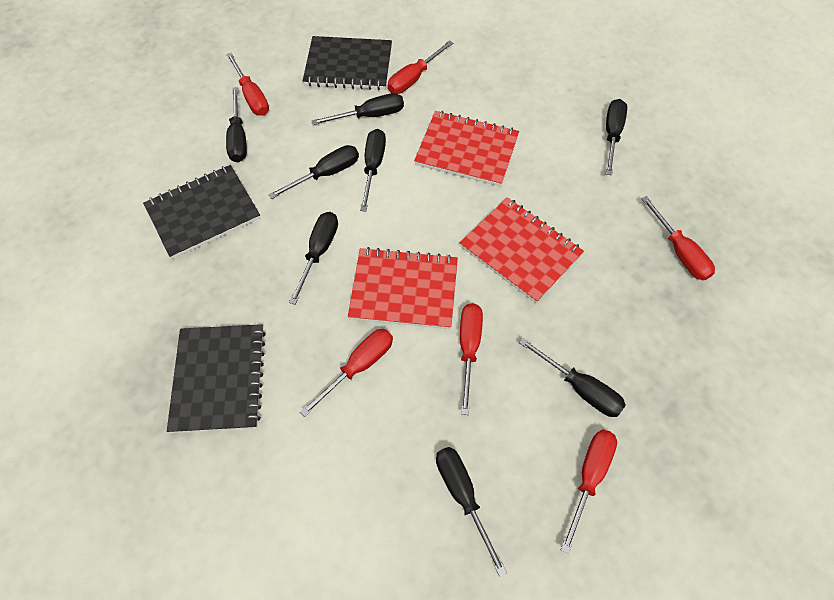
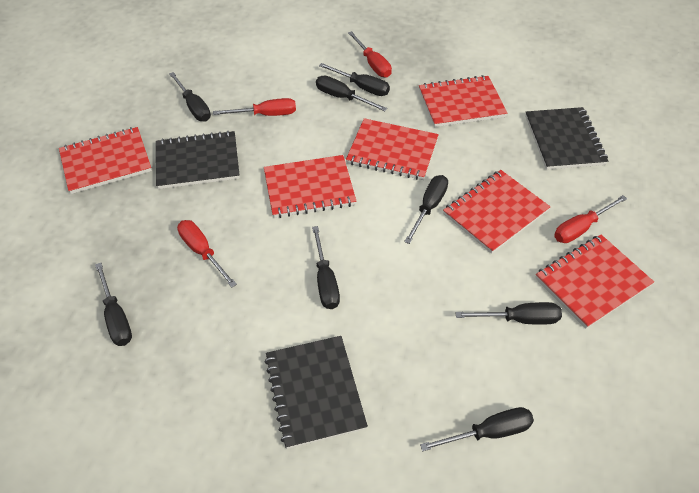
red notebook: 3 -> 6
red screwdriver: 6 -> 4

